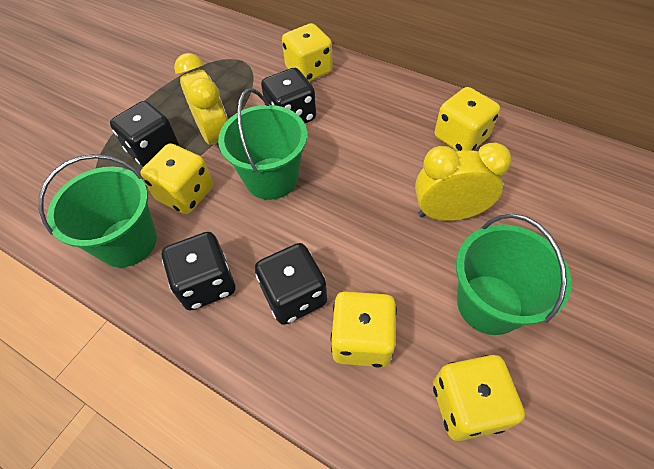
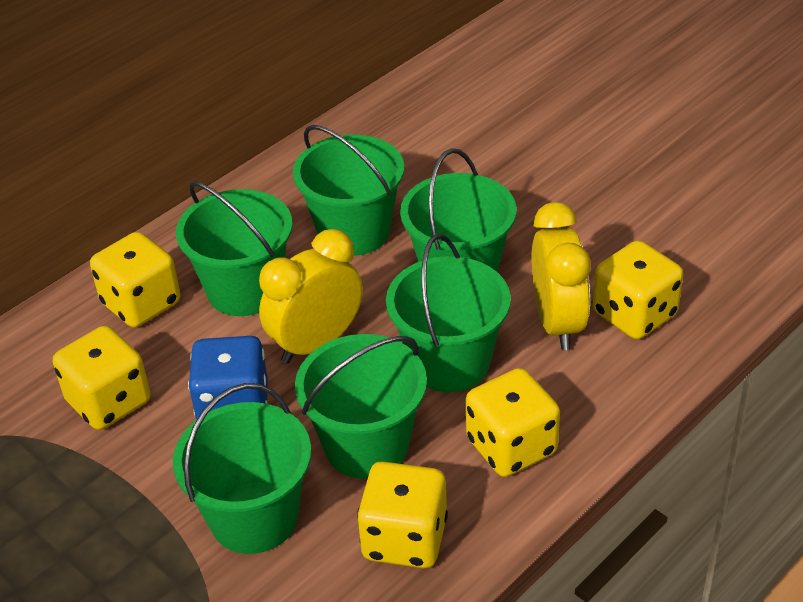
black dice: 4 -> 0
blue dice: 0 -> 1
green bucket: 3 -> 6

